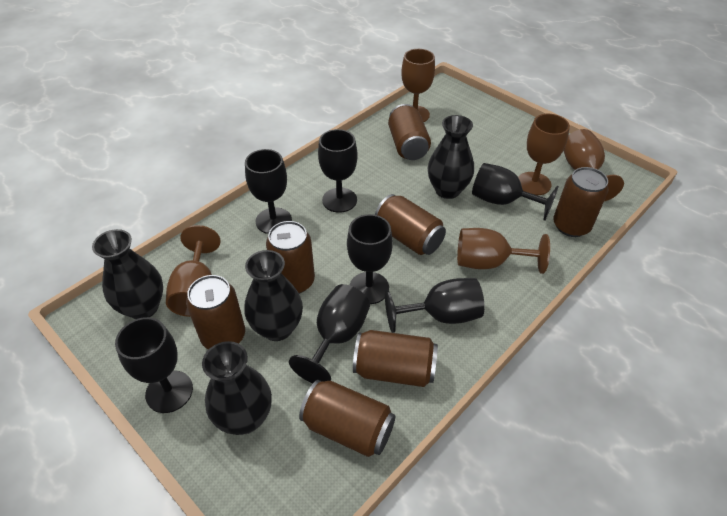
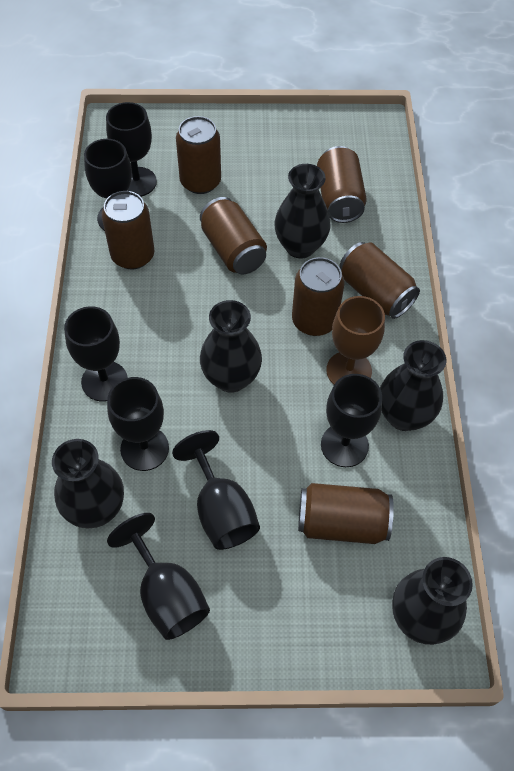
black vase: 4 -> 5
brown goblet: 5 -> 1

